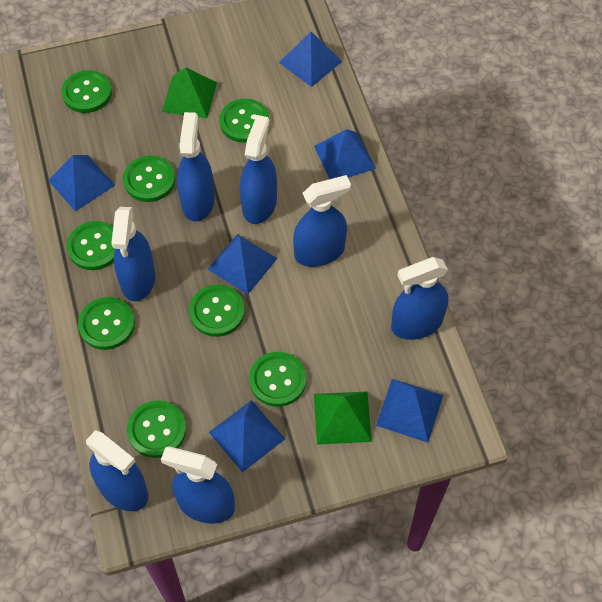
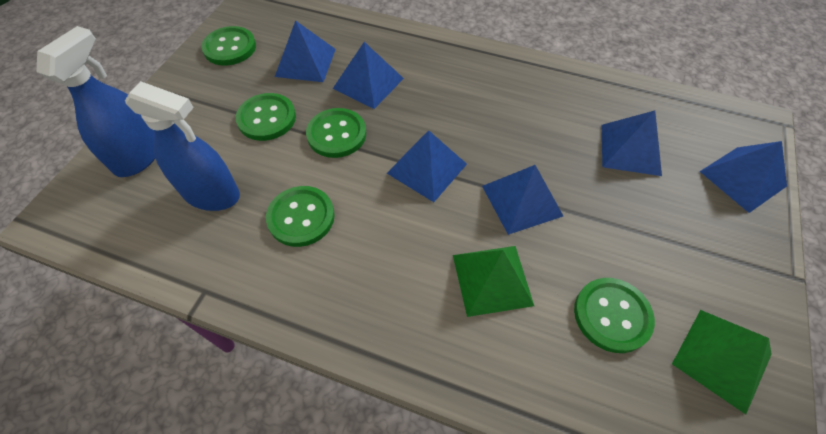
blue spray bottle: 7 -> 2
green button: 8 -> 5

